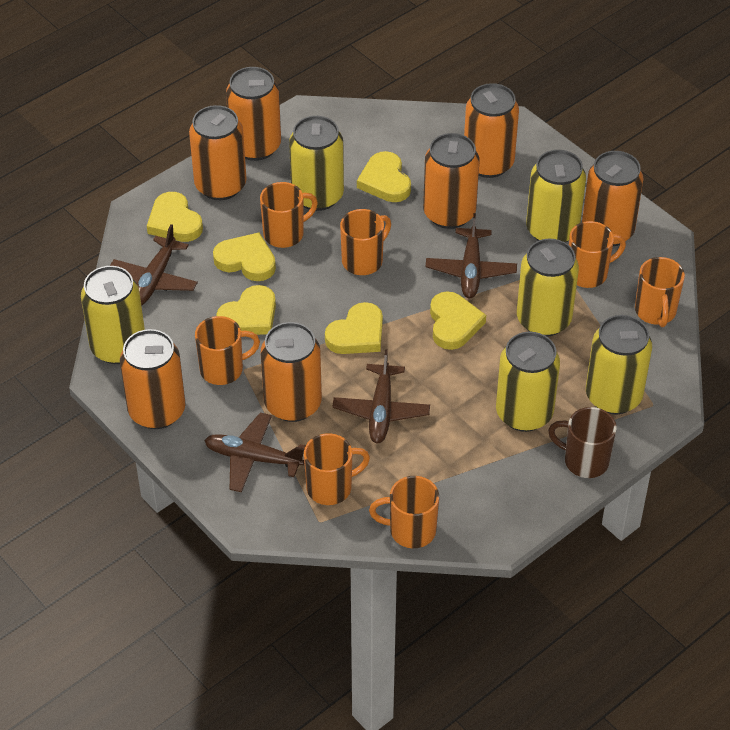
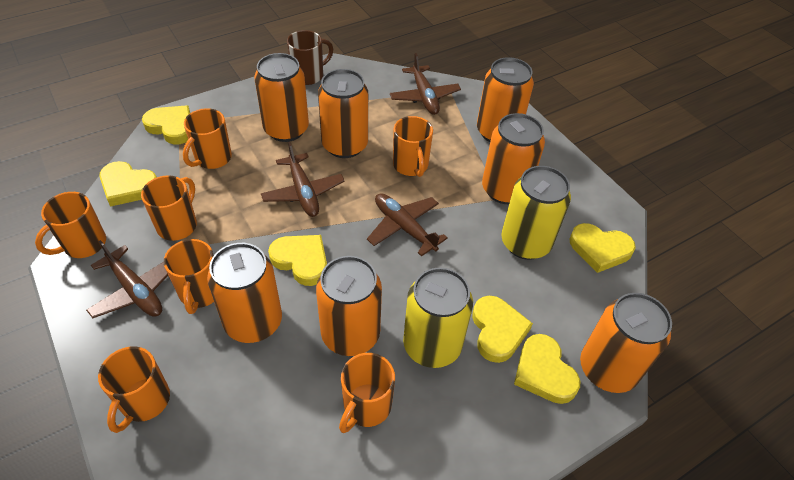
yellow can: 6 -> 2

